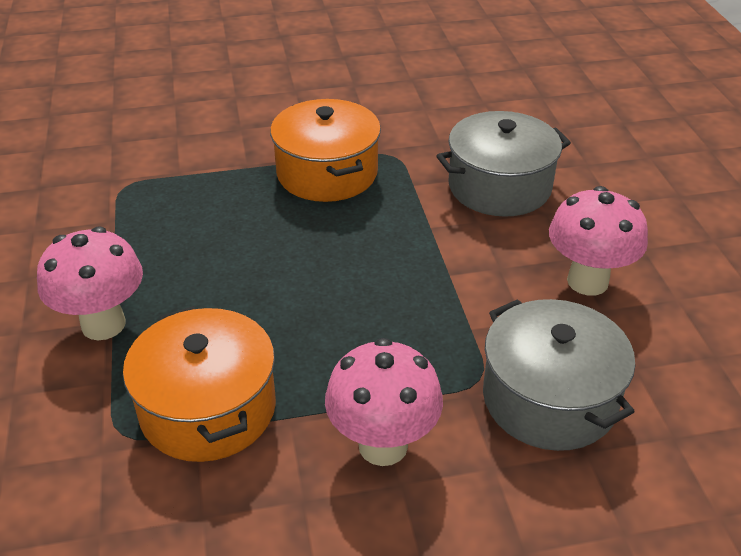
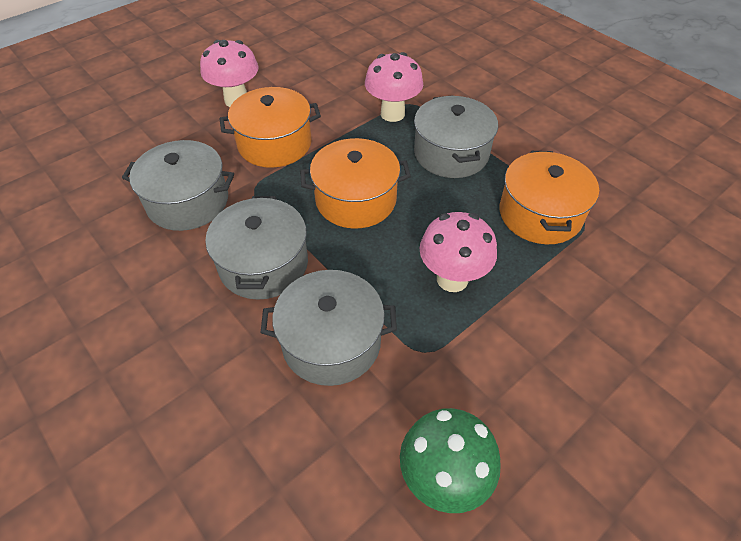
green mushroom: 0 -> 1
grey pot: 2 -> 4
orange pot: 2 -> 3

